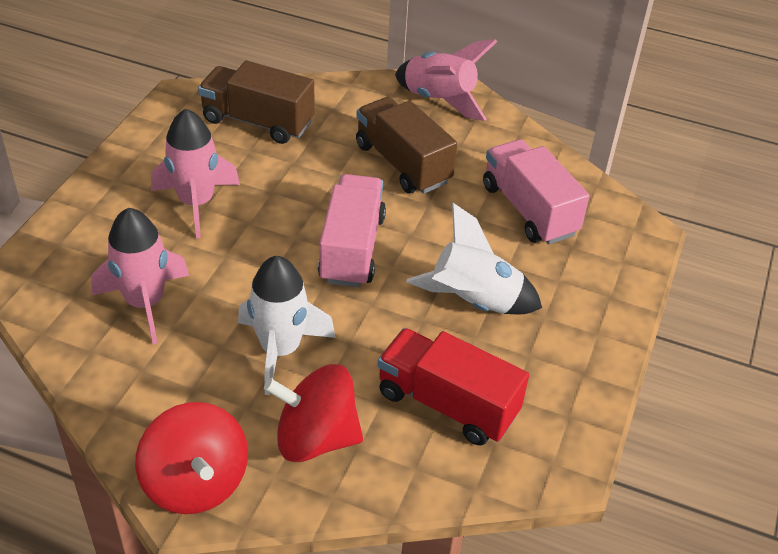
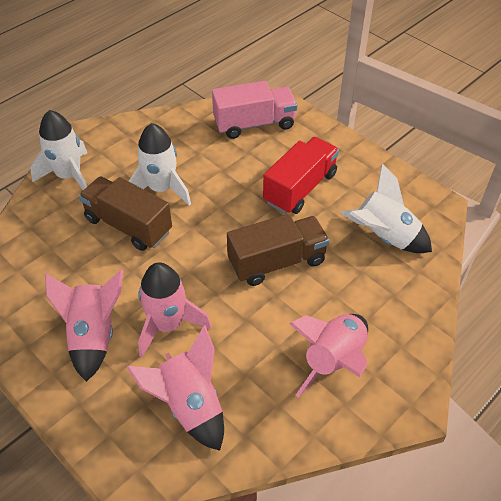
pink rocket: 3 -> 4
pink truck: 2 -> 1
red spinning top: 2 -> 0
white rocket: 2 -> 3

